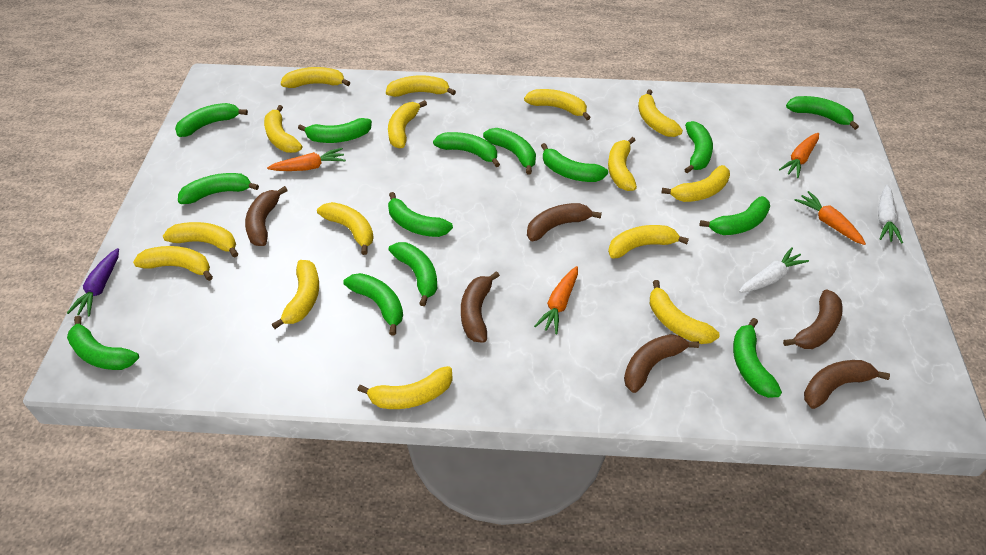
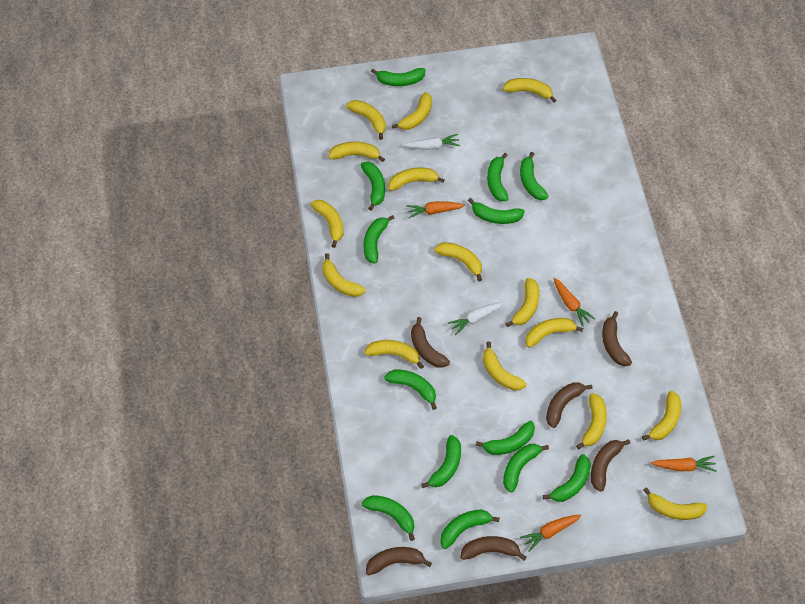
green banana: 14 -> 13
purple carrot: 1 -> 0

